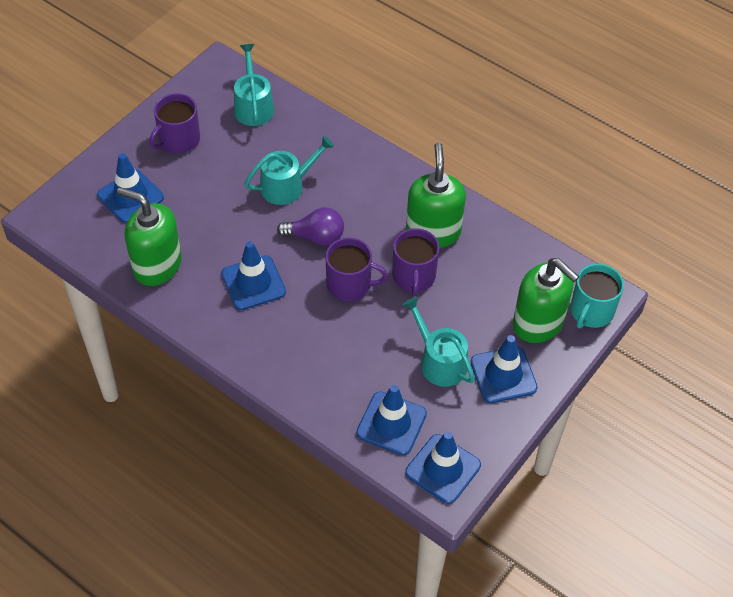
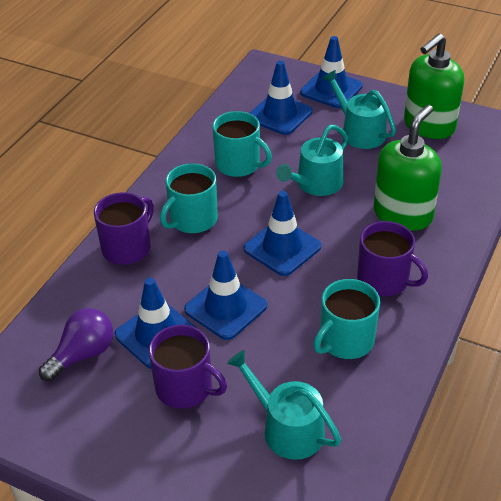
green soap dispenser: 3 -> 2
turquoise mug: 1 -> 3

